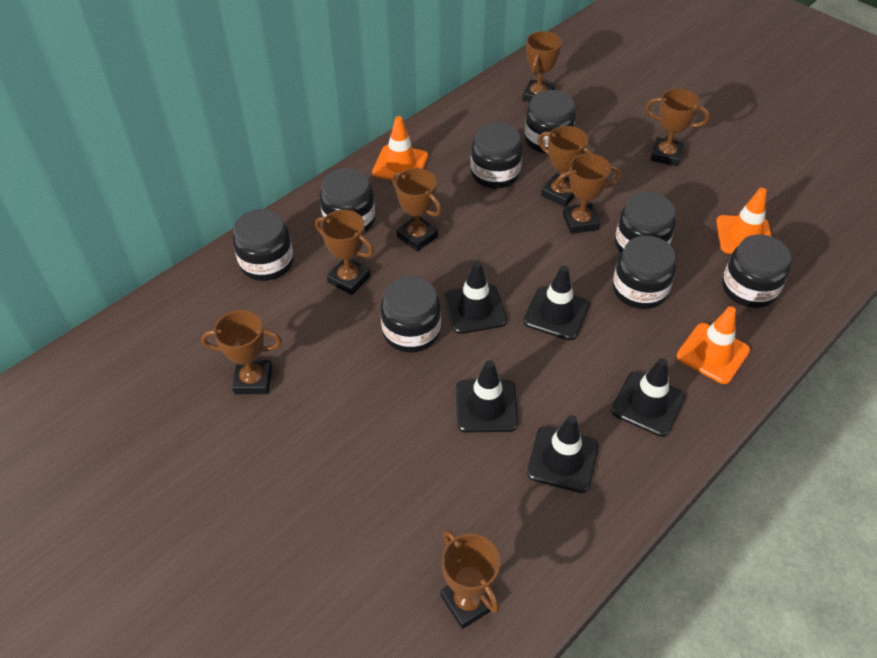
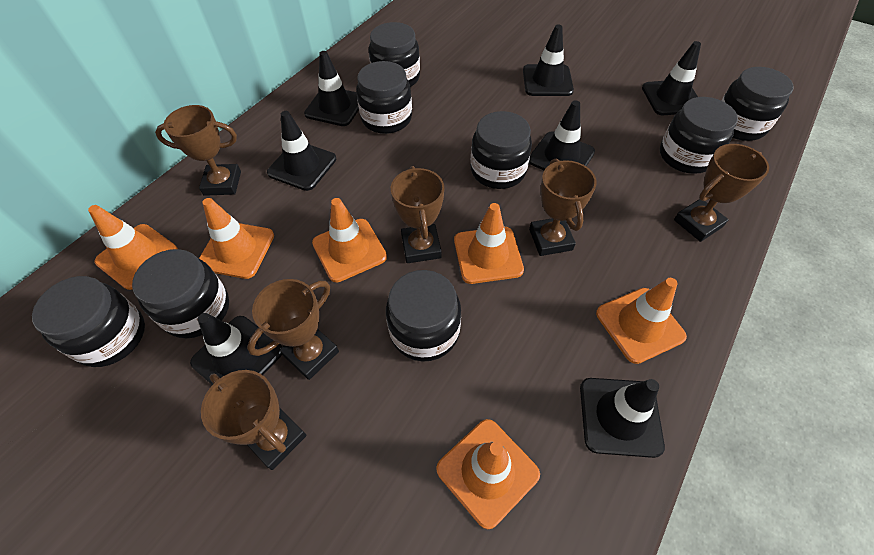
black traffic cone: 5 -> 7
brown trophy: 8 -> 6
orange traffic cone: 3 -> 6

